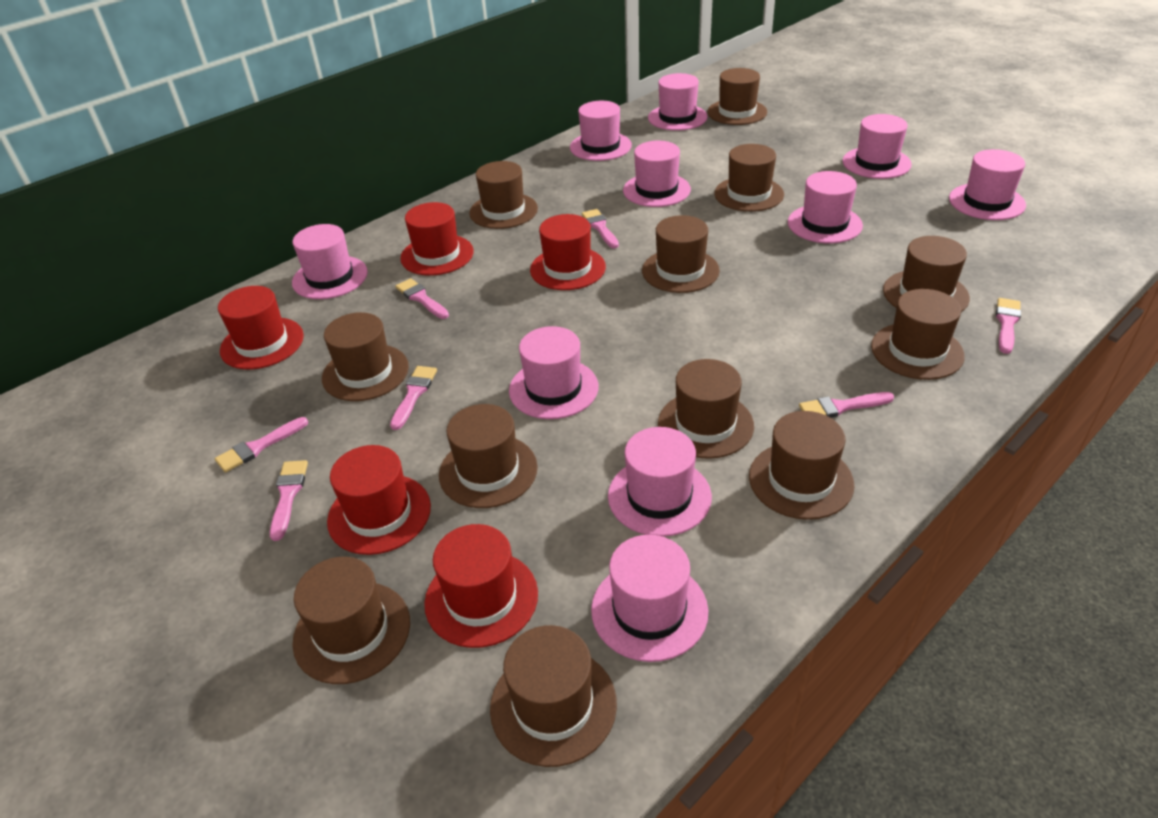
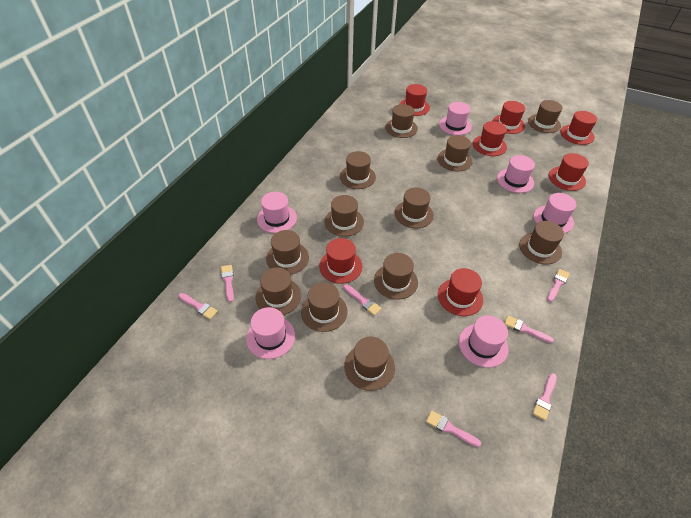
pink hat: 10 -> 6
red hat: 5 -> 7

